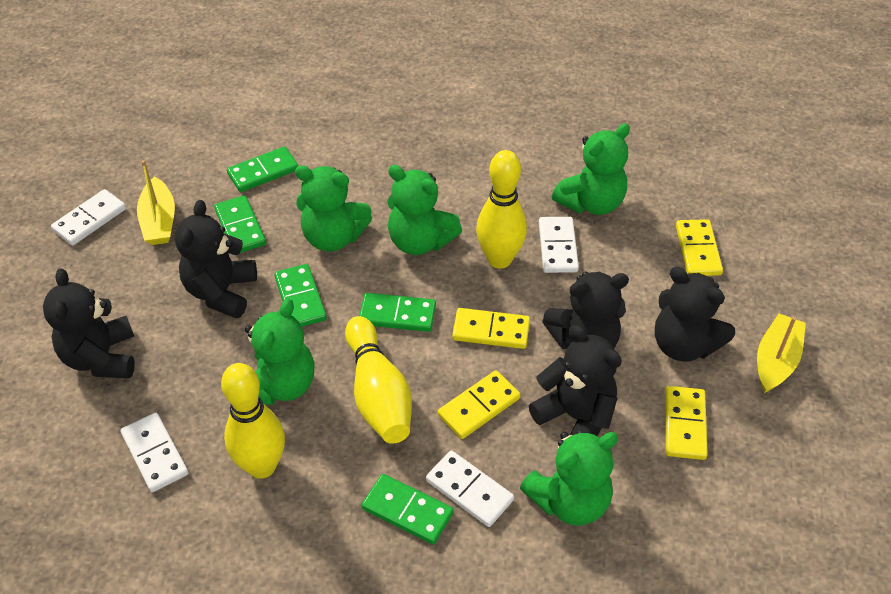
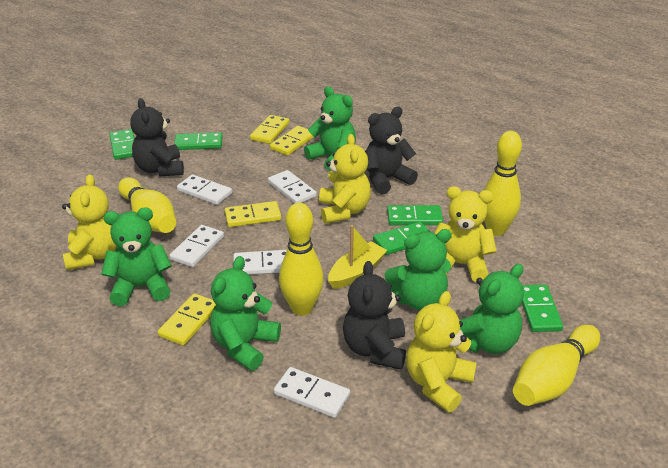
black teddy bear: 5 -> 3
white domino: 4 -> 5
yellow boat: 2 -> 1
yellow bowling pin: 3 -> 4
yellow teddy bear: 0 -> 4

